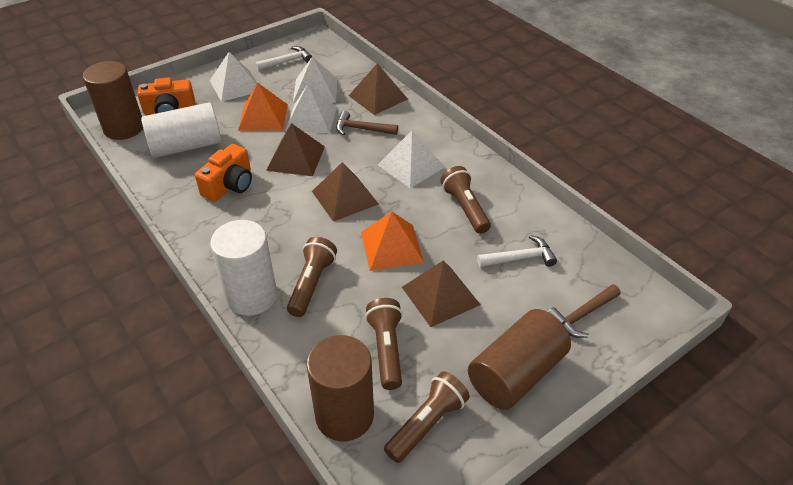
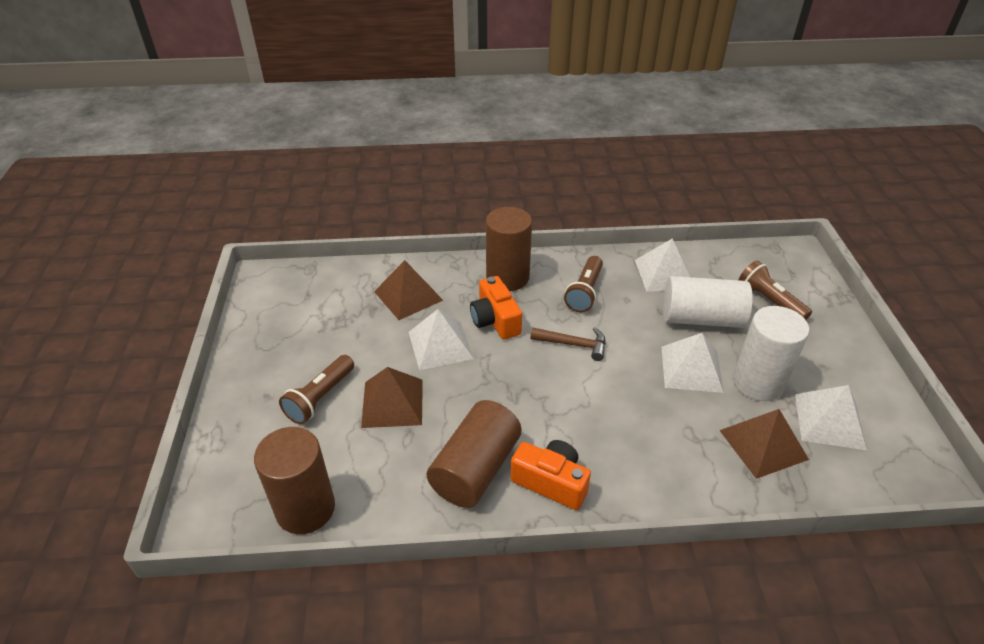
brown flashlight: 4 -> 3
brown hammer: 2 -> 1
brown pyramid: 4 -> 3
orange pyramid: 2 -> 0
white hammer: 2 -> 0

